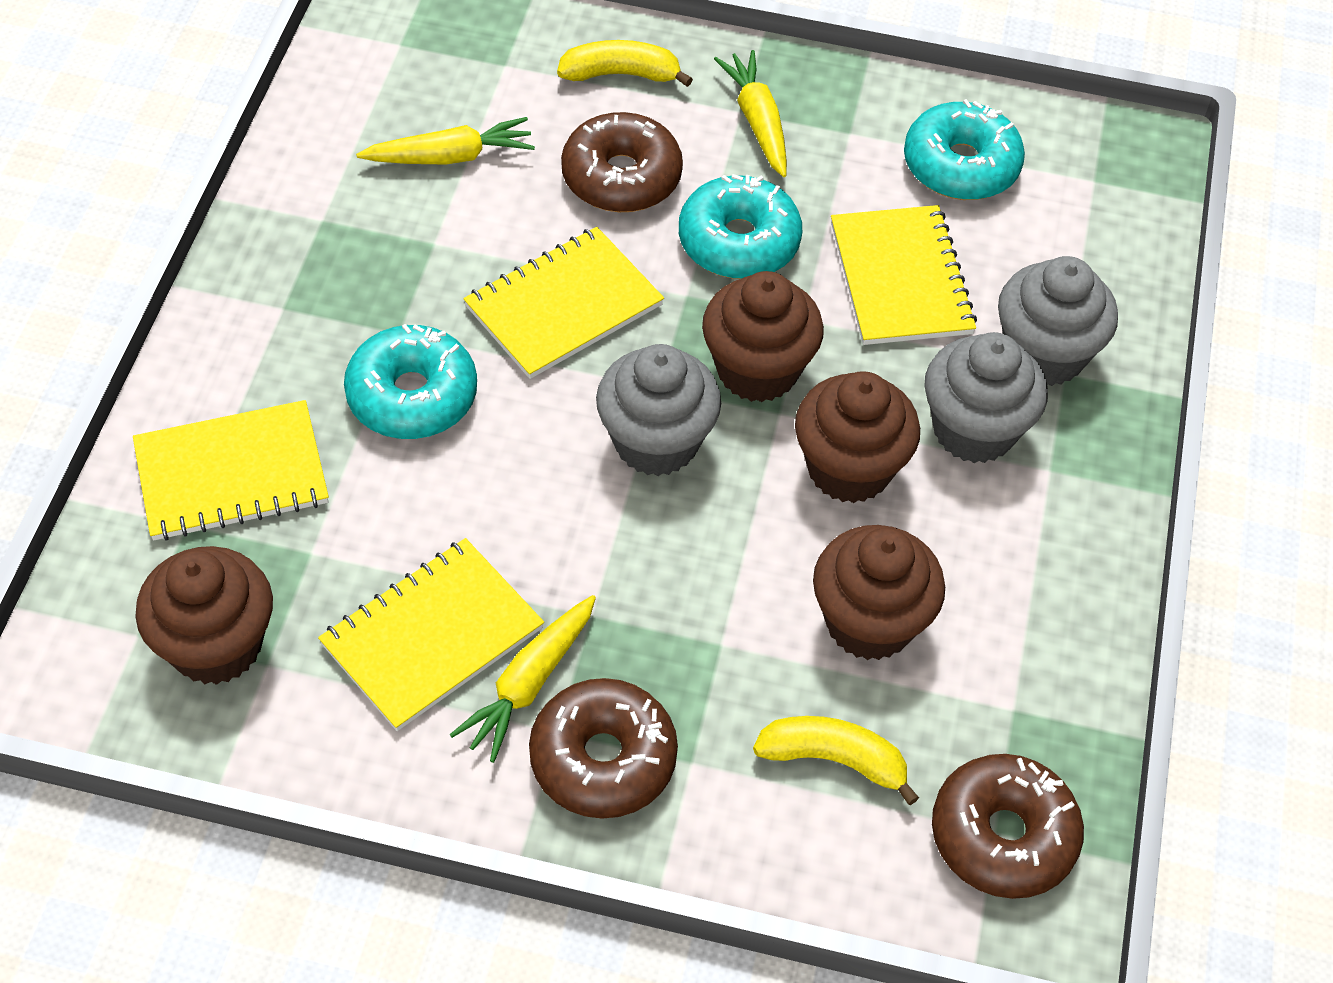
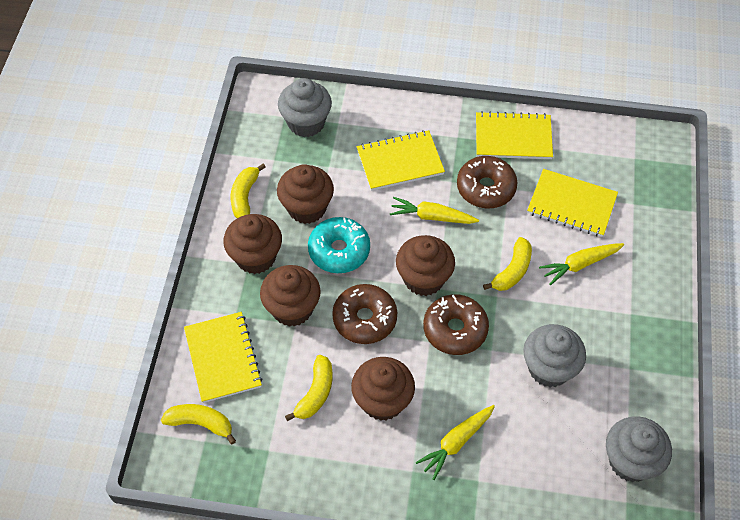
brown cupcake: 4 -> 5
turquoise donut: 3 -> 1
yellow banana: 2 -> 4

